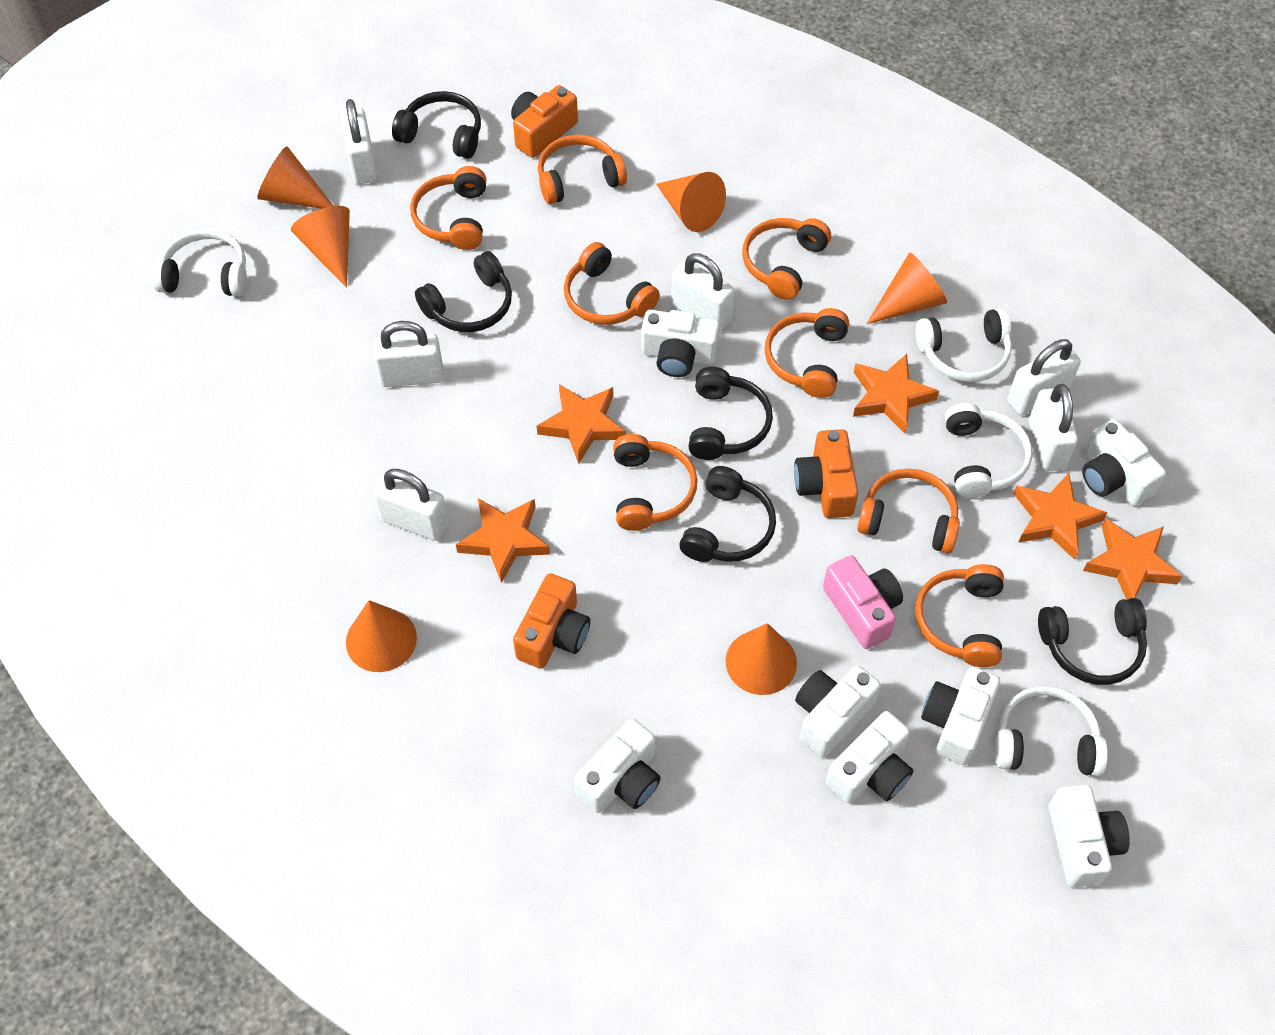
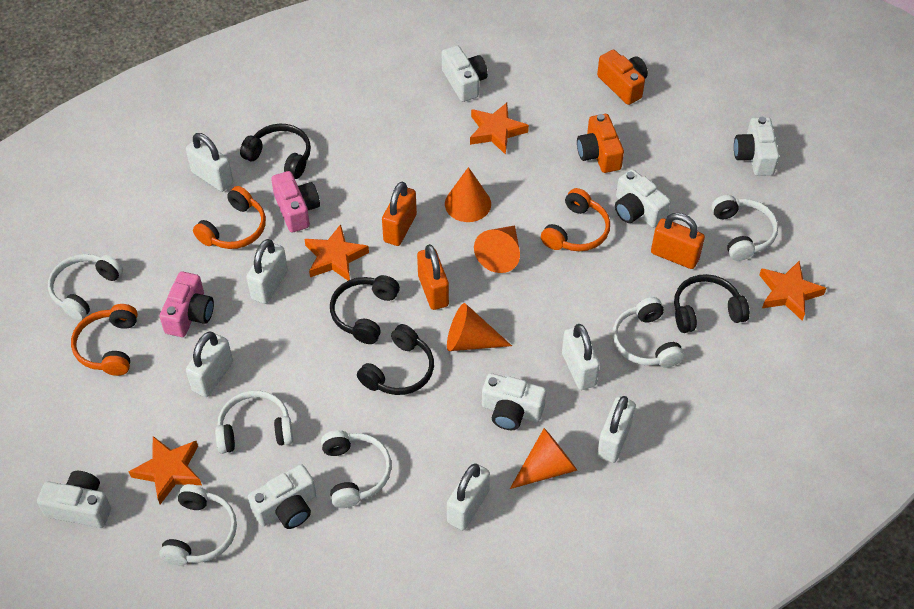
black headphones: 5 -> 4
orange camera: 3 -> 2
orange cone: 6 -> 4
orange headphones: 8 -> 3
orange padlock: 0 -> 3
orange star: 5 -> 4
pink camera: 1 -> 2
white camera: 7 -> 6
white headphones: 4 -> 6

